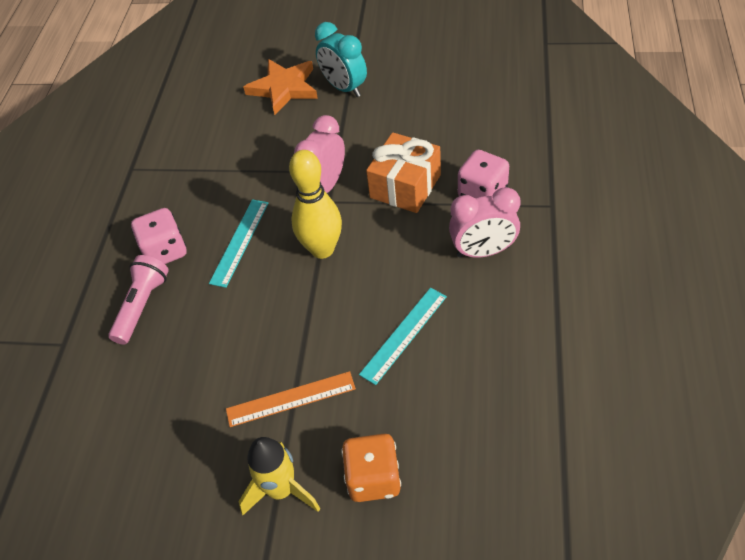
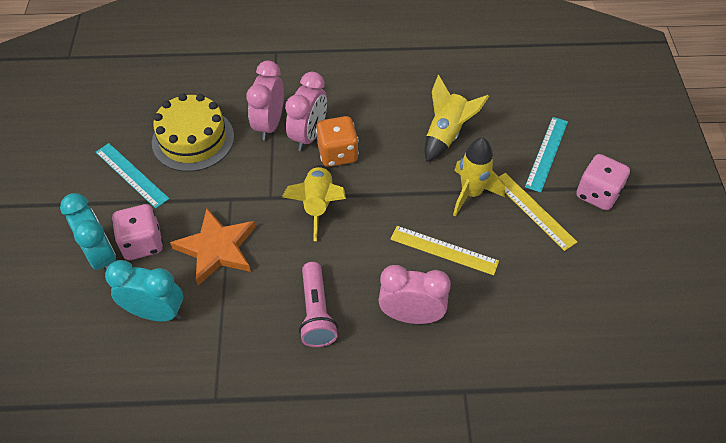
orange gift: 1 -> 0
orange ruler: 1 -> 0
pink clock: 2 -> 3
turquoise clock: 1 -> 2
yellow bowling pin: 1 -> 0
yellow cake: 0 -> 1
yellow rocket: 1 -> 3
yellow ruler: 0 -> 2

